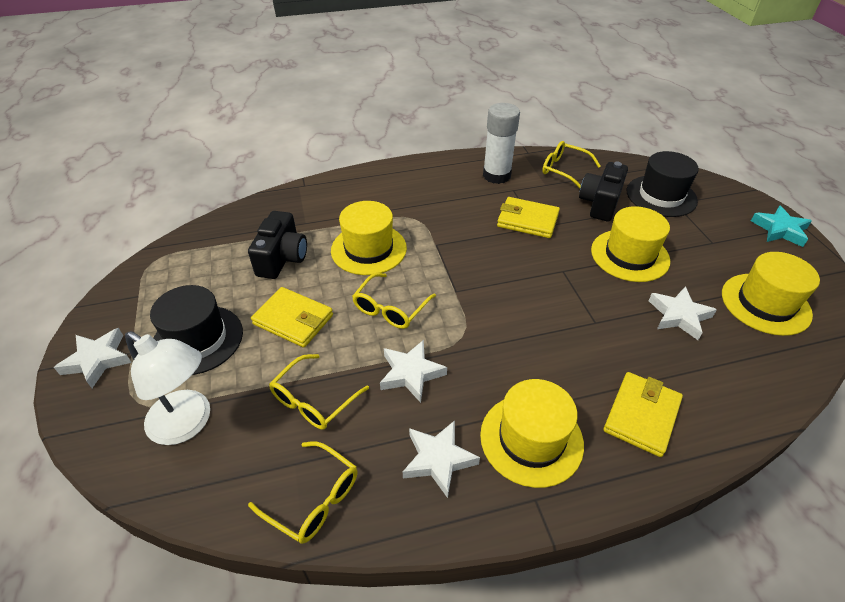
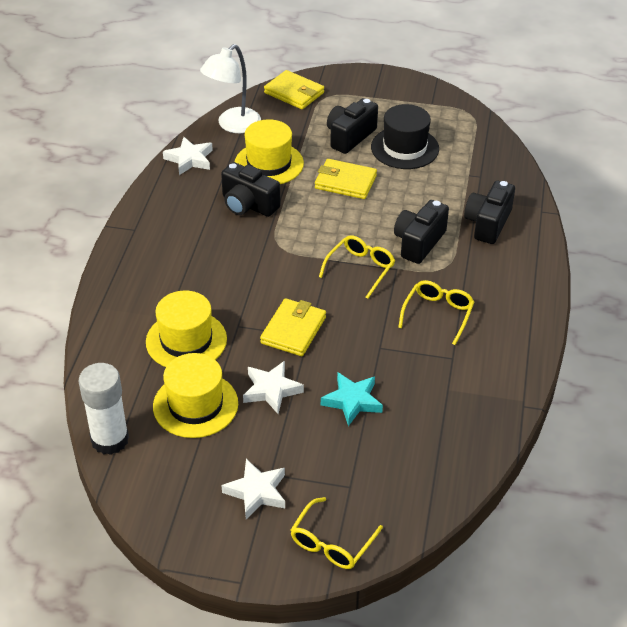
black camera: 2 -> 4
black hat: 2 -> 1
white star: 4 -> 3
yellow glasses: 4 -> 3
yellow hat: 4 -> 3

